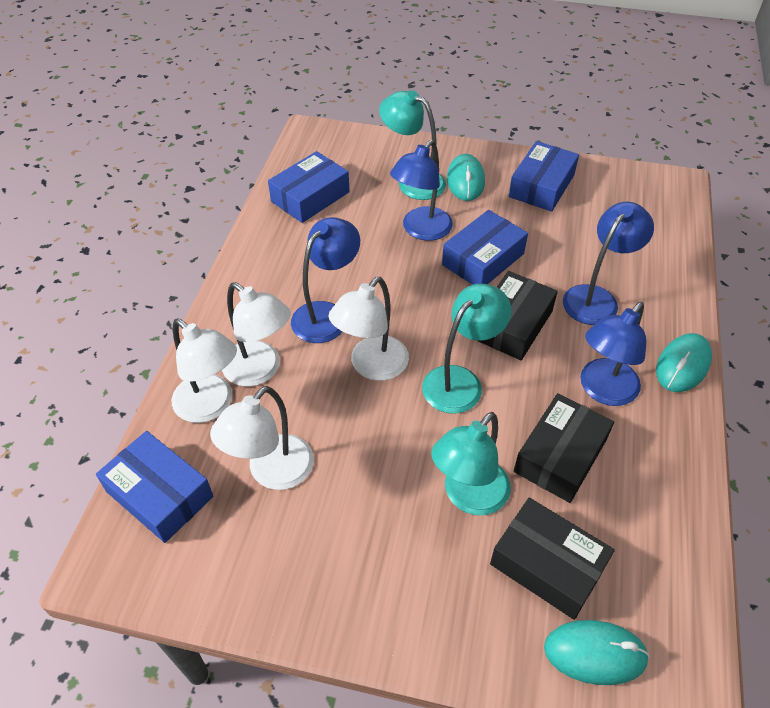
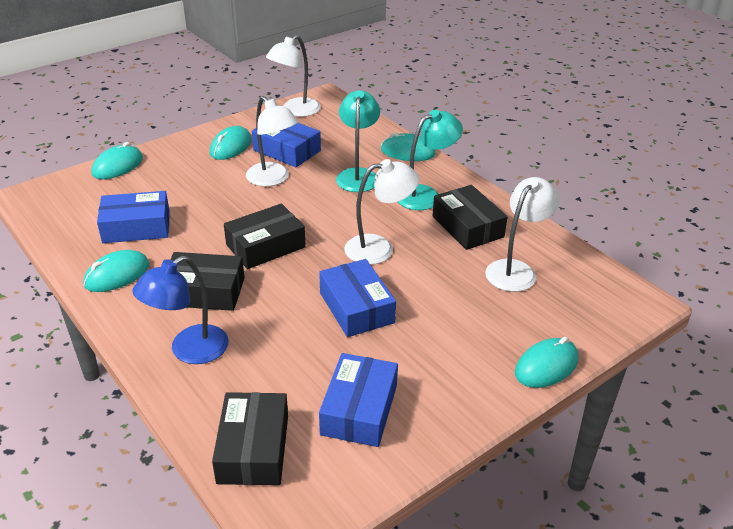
black box: 3 -> 4
blue lamp: 4 -> 1
turquoise lamp: 3 -> 2
turquoise mouse: 3 -> 5

